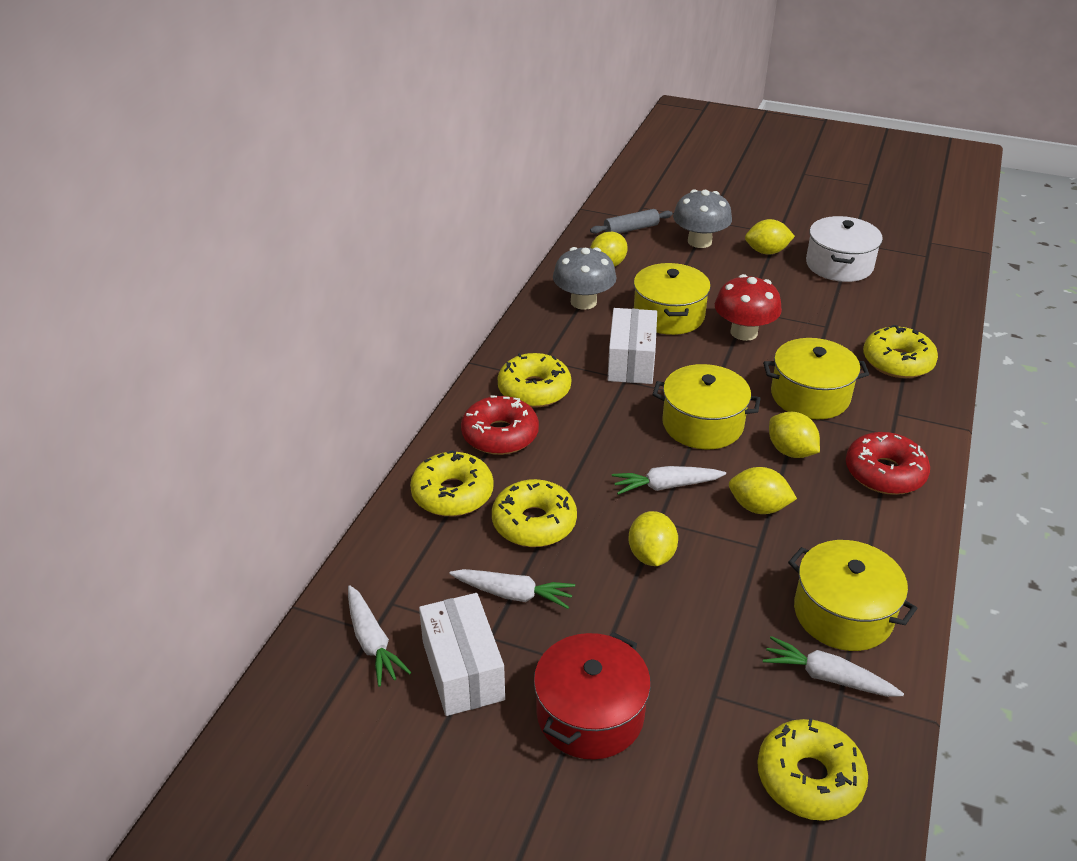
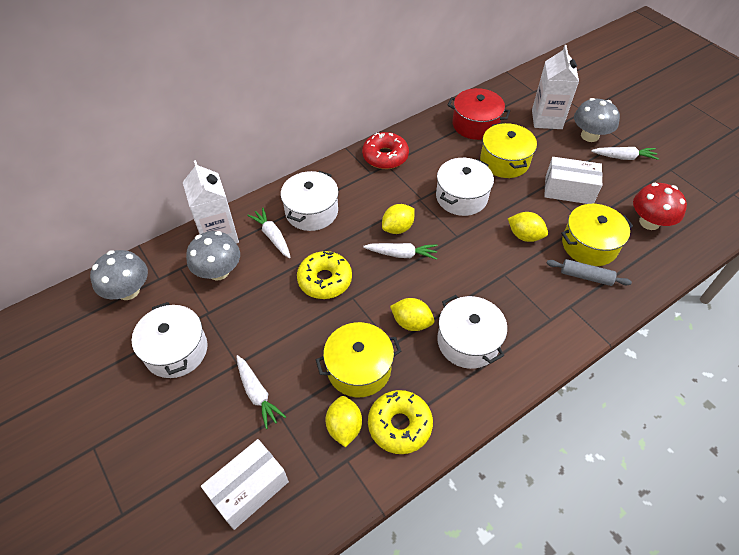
grey mushroom: 2 -> 3
red donut: 2 -> 1
white carton: 0 -> 2
white pot: 1 -> 4
yellow donut: 5 -> 2
yellow lemon: 5 -> 4
yellow pot: 4 -> 3

